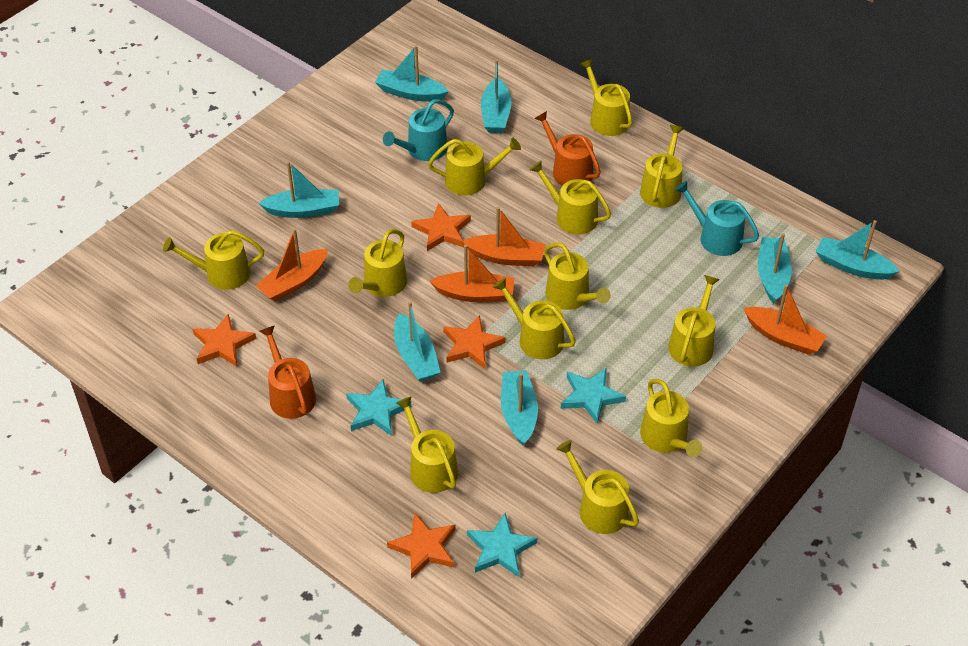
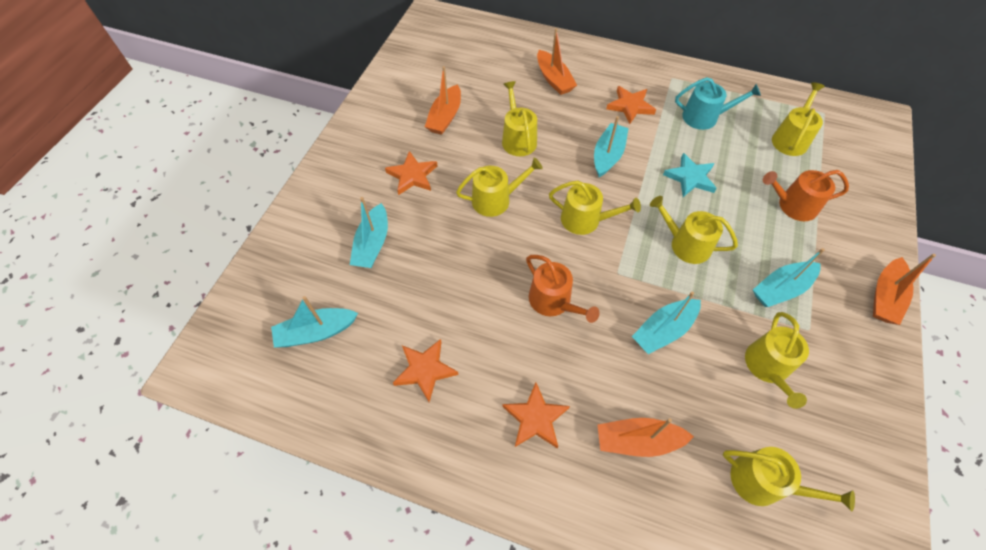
turquoise boat: 7 -> 5
turquoise star: 3 -> 1
turquoise watering can: 2 -> 1
yellow watering can: 12 -> 7

